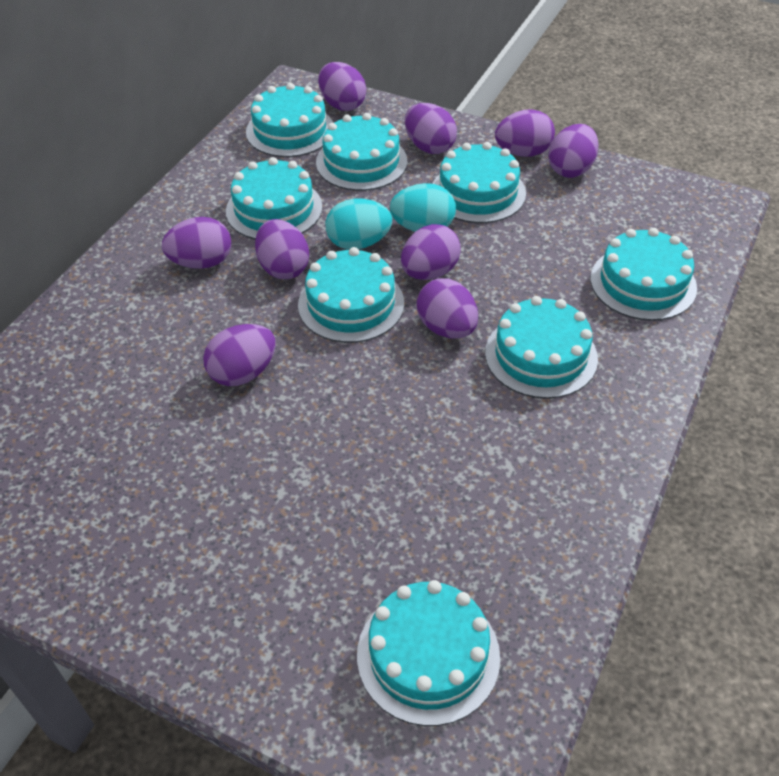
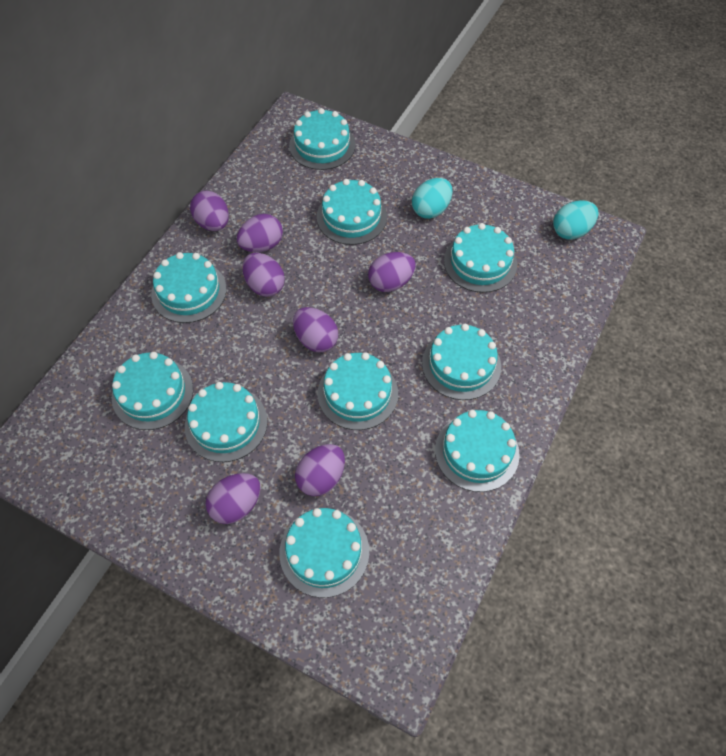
purple egg: 9 -> 7
turquoise cake: 8 -> 10

